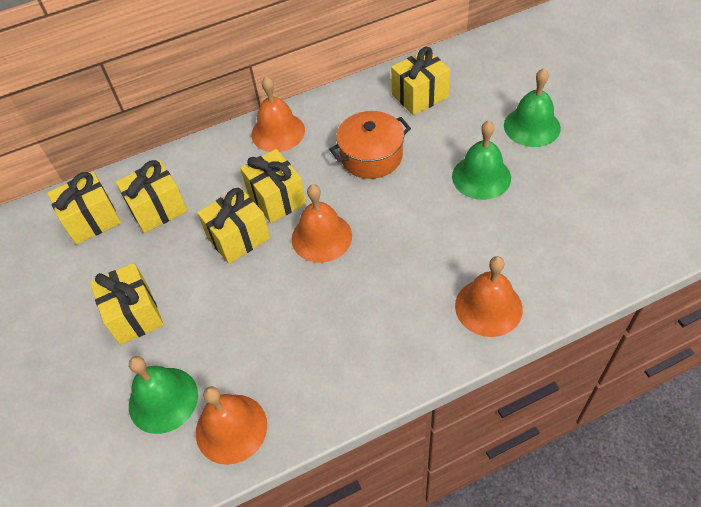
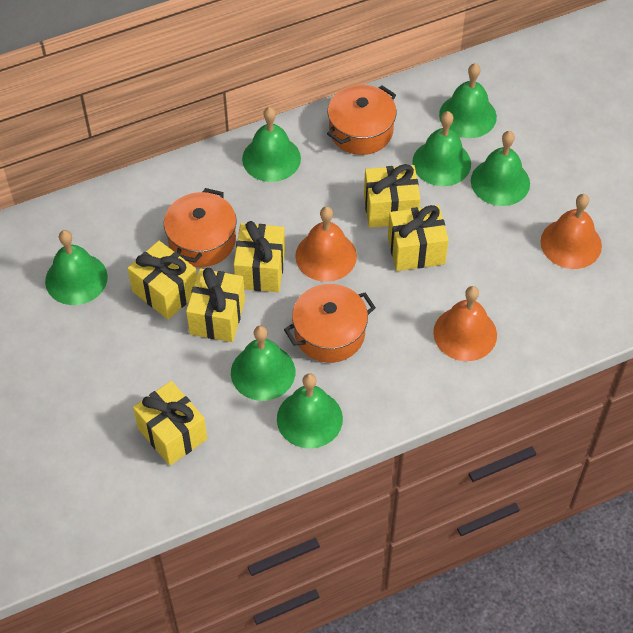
green bell: 3 -> 7
orange bell: 4 -> 3
orange pot: 1 -> 3

